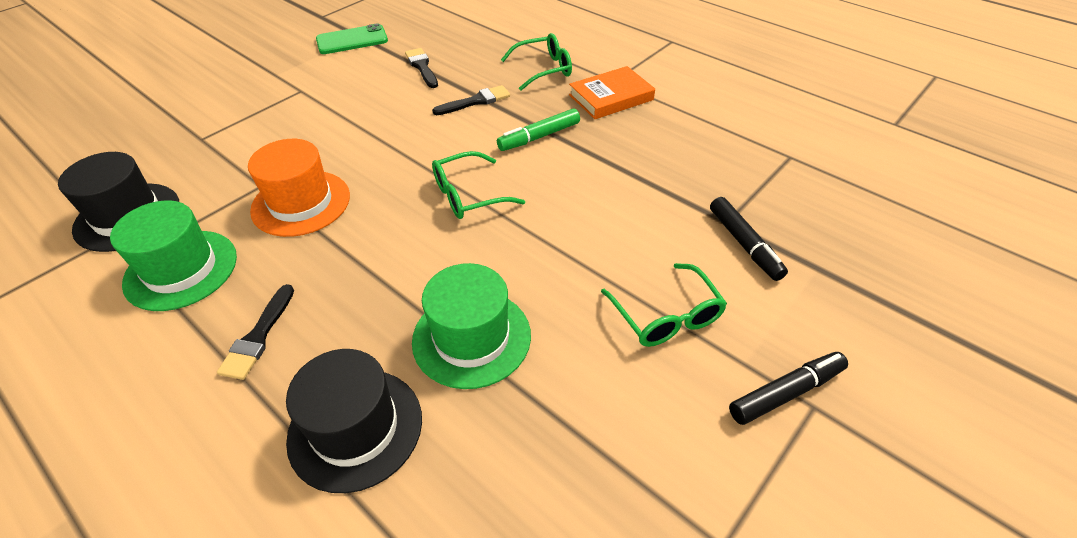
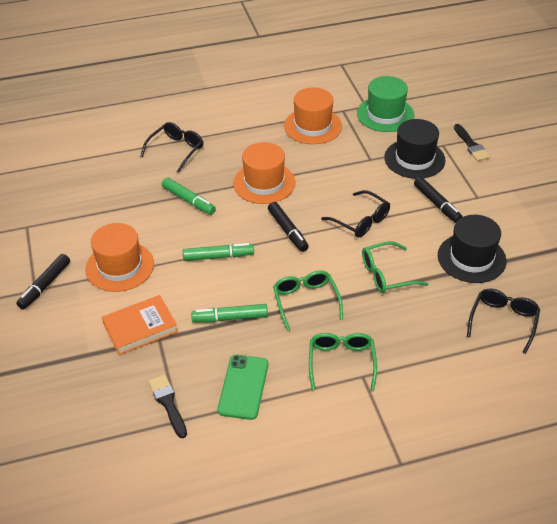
black brush: 3 -> 2
black glasses: 0 -> 3
black marker: 2 -> 3
green hat: 2 -> 1
green marker: 1 -> 3
orange hat: 1 -> 3

